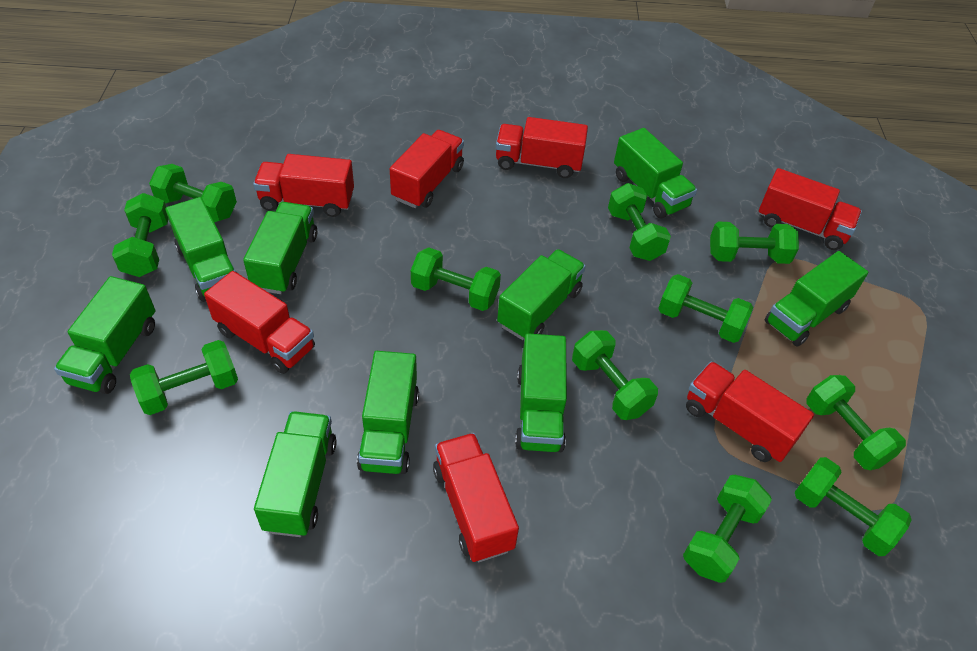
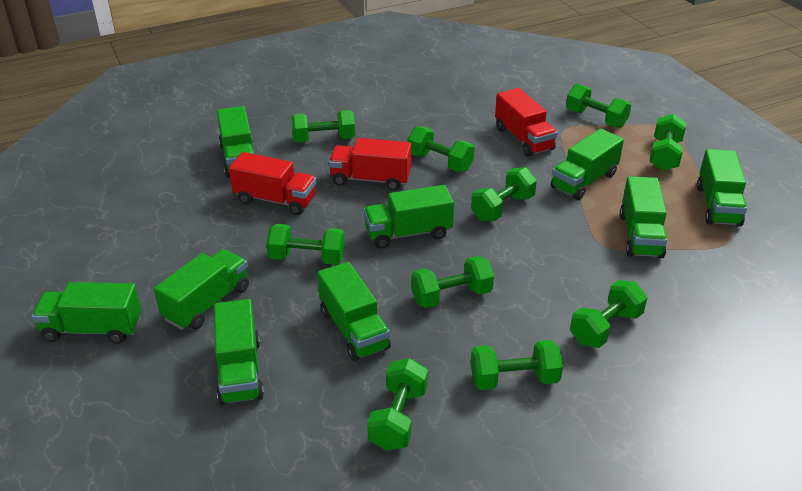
green dumbbell: 11 -> 10
red truck: 7 -> 3

